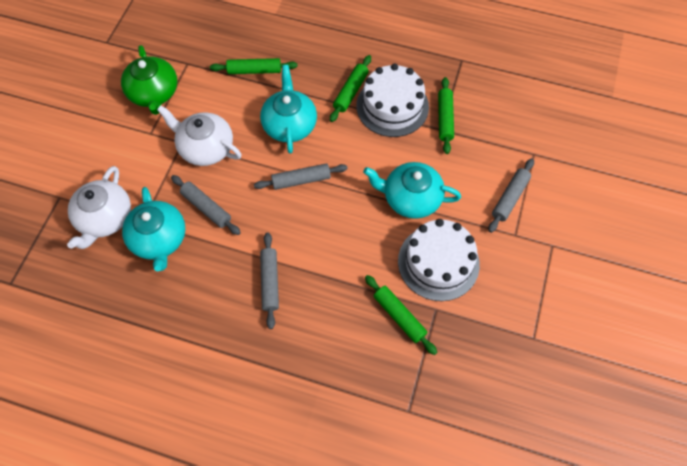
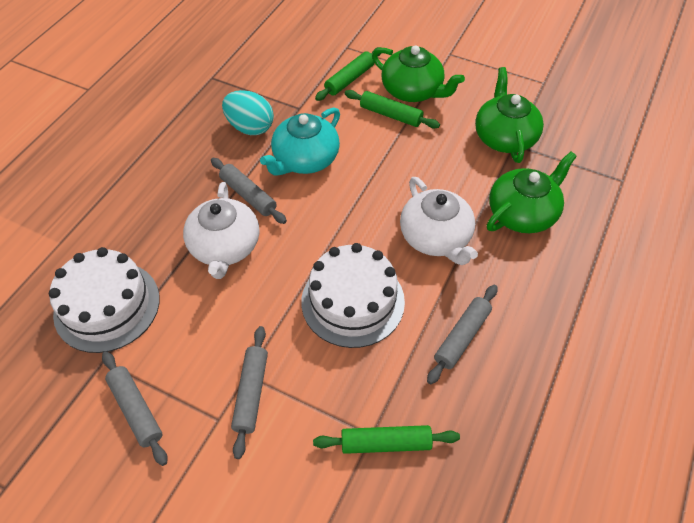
green rolling pin: 4 -> 3
green teapot: 1 -> 3
turquoise egg: 0 -> 1
turquoise teapot: 3 -> 1

